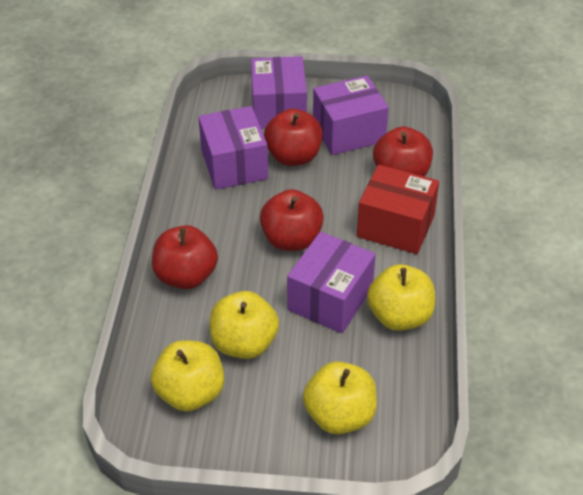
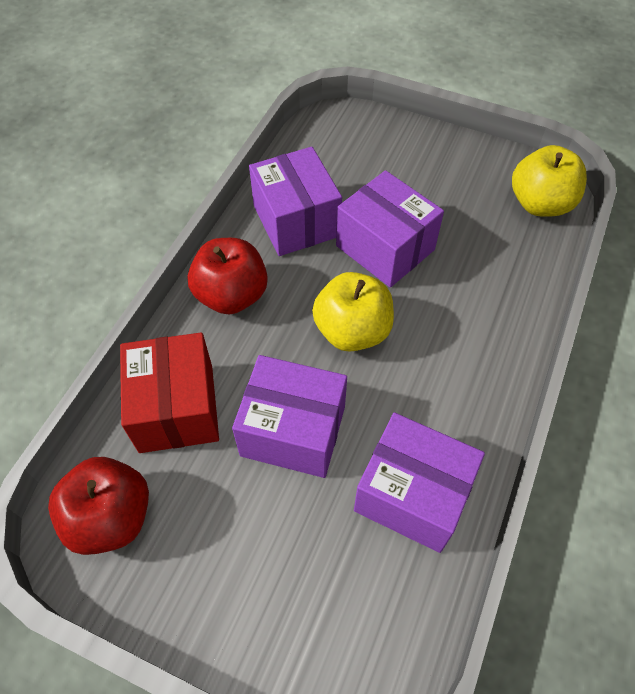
red apple: 4 -> 2
yellow apple: 4 -> 2

